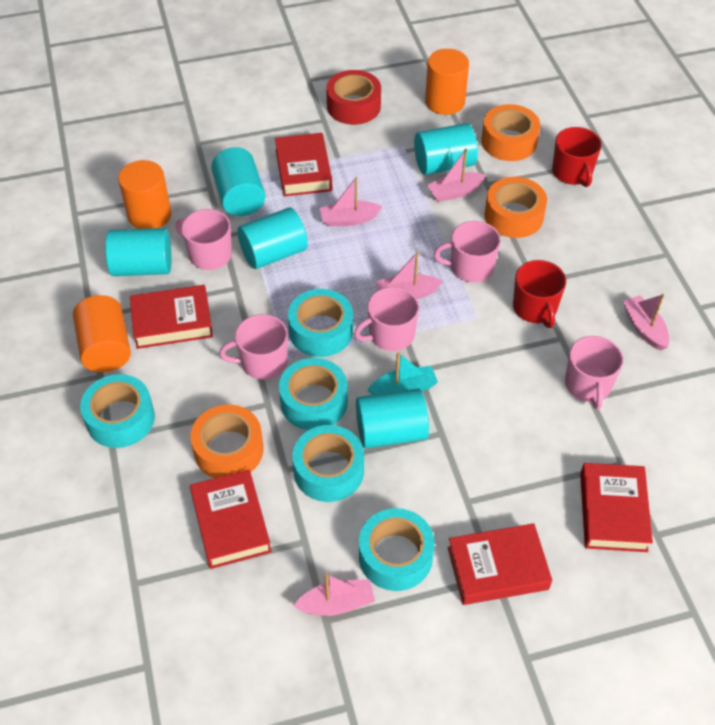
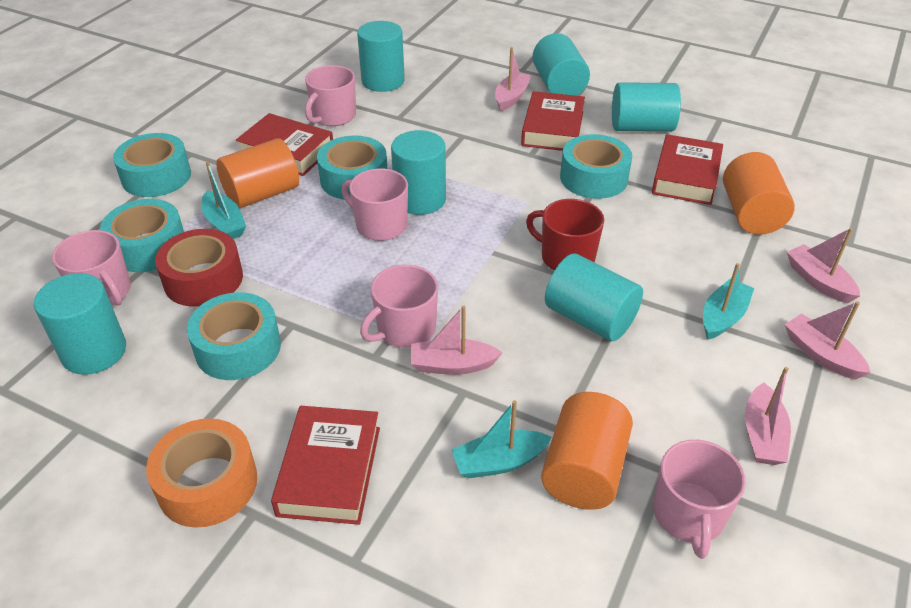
orange tape: 3 -> 1
red book: 5 -> 4
red mug: 2 -> 1
turquoise boat: 1 -> 3
turquoise cylinder: 5 -> 6

